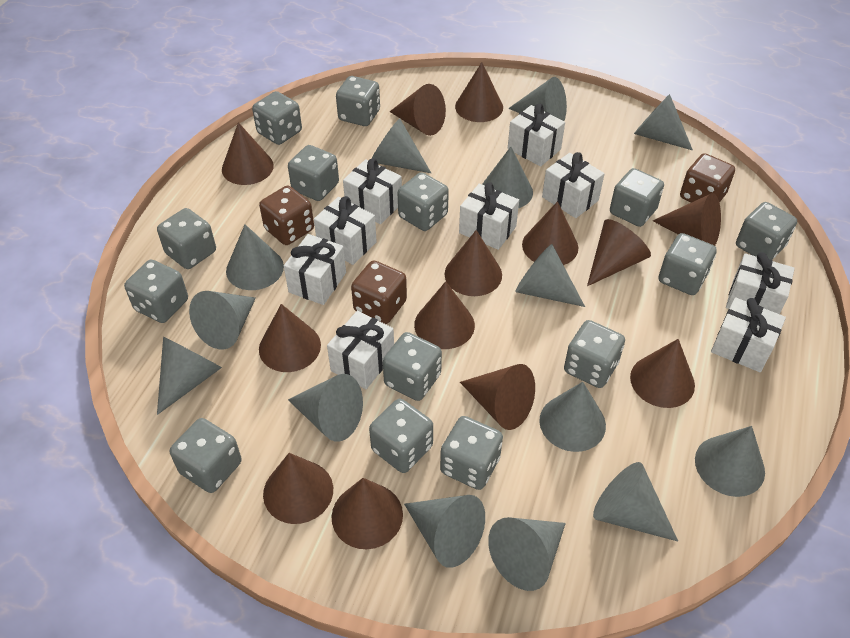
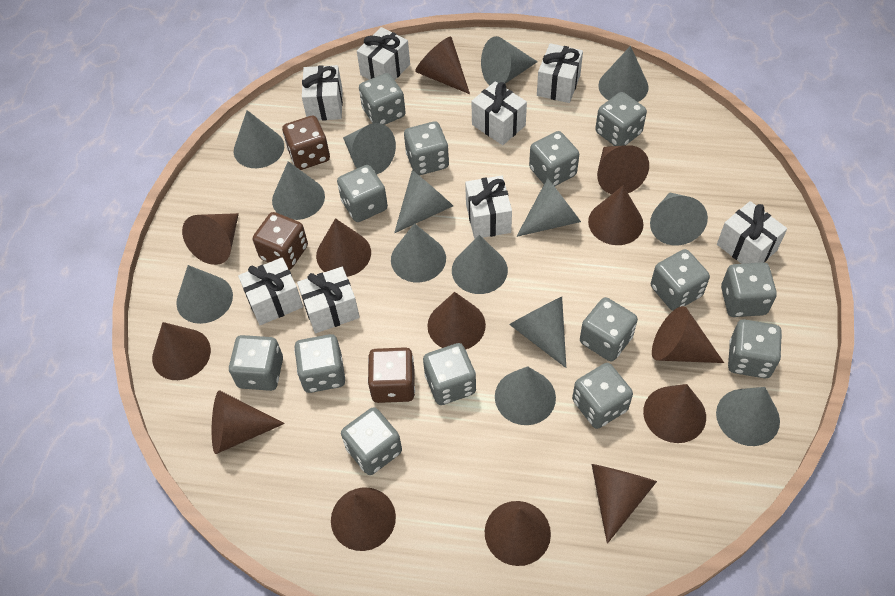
white gift: 9 -> 8

